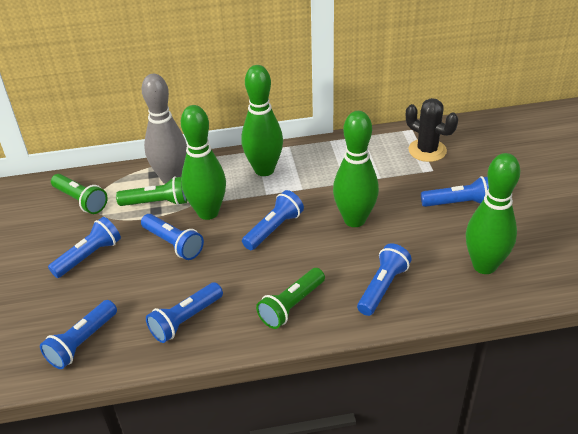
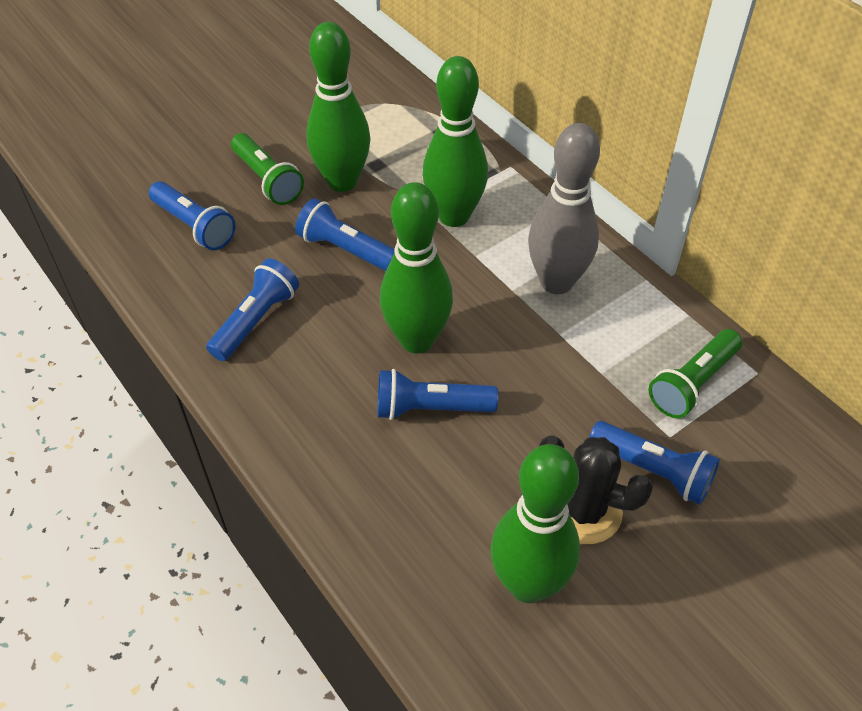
blue flashlight: 7 -> 5
green flashlight: 3 -> 2

